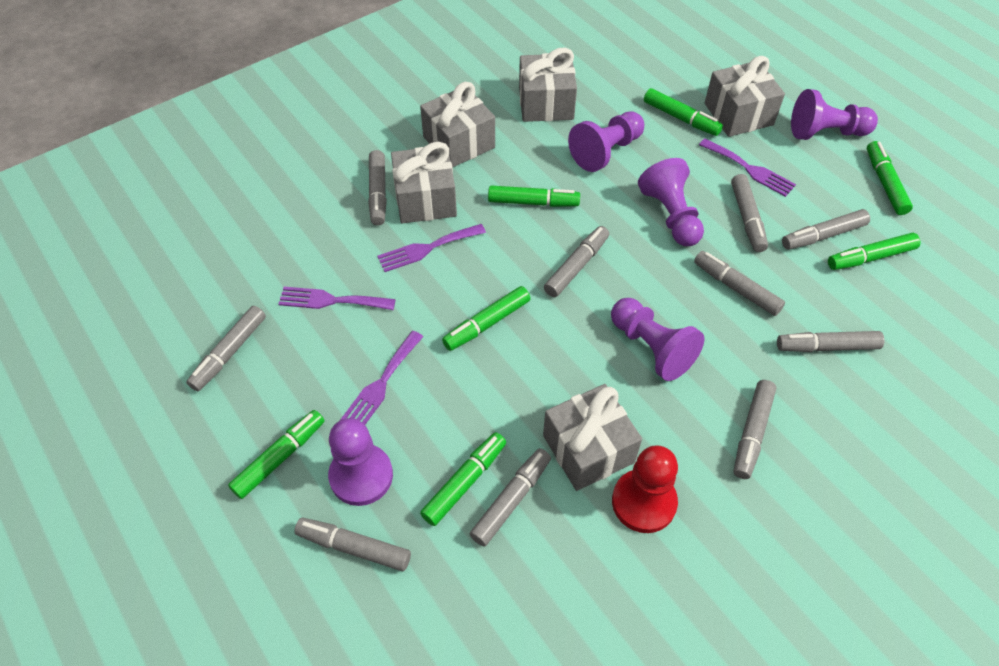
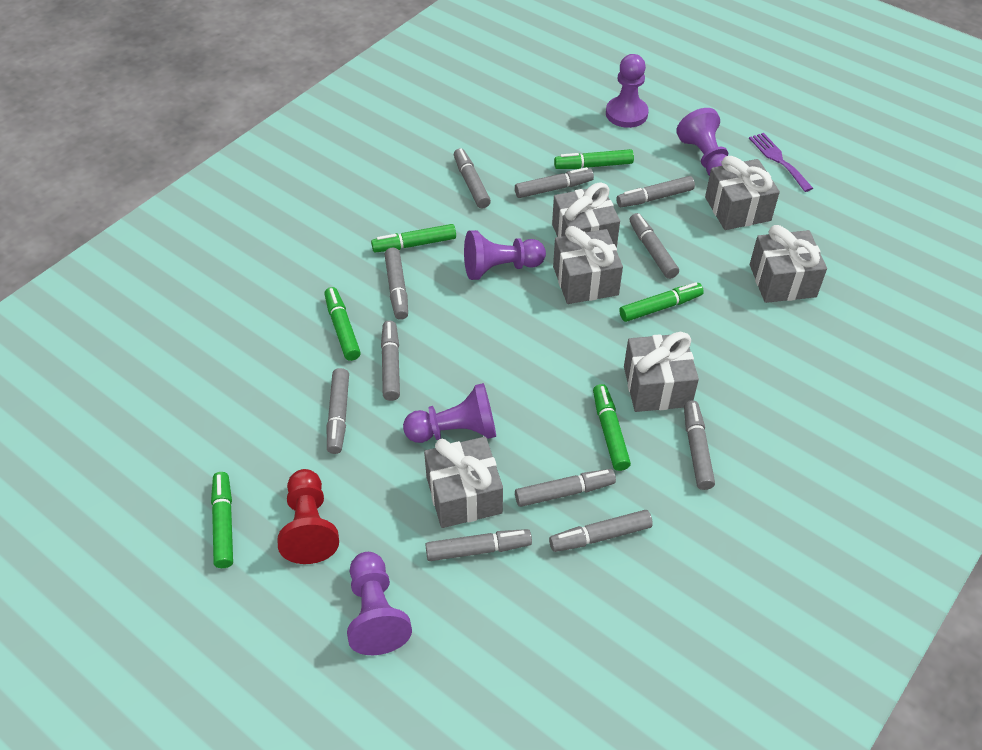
green marker: 7 -> 6
grey gift: 5 -> 6
grey marker: 10 -> 11
purple fork: 4 -> 1

